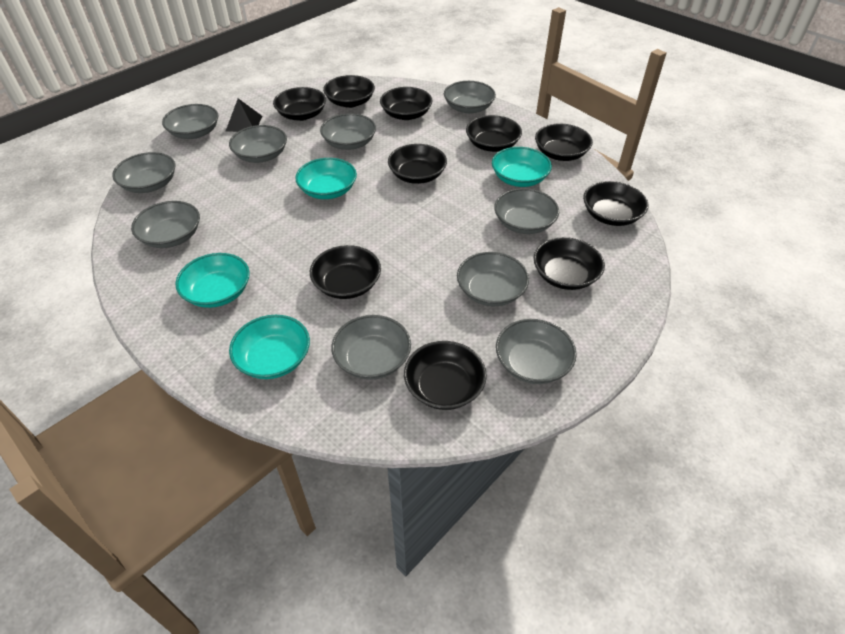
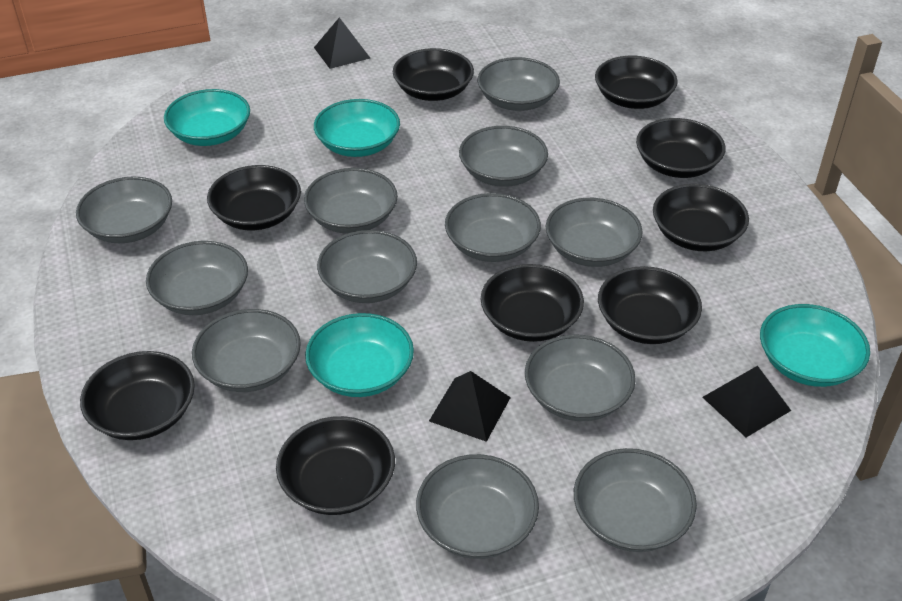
black bowl: 10 -> 9
black pyramid: 1 -> 3
grey bowl: 10 -> 12

